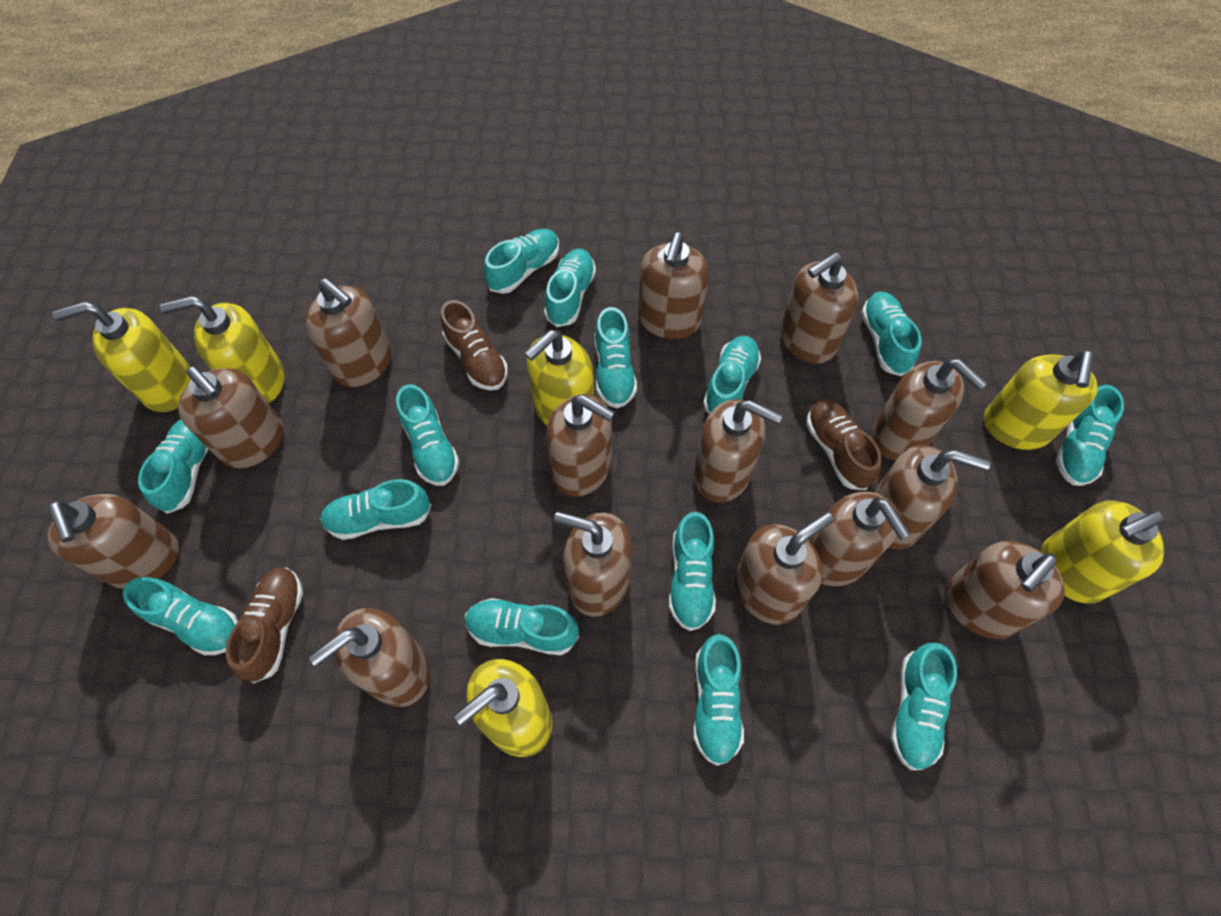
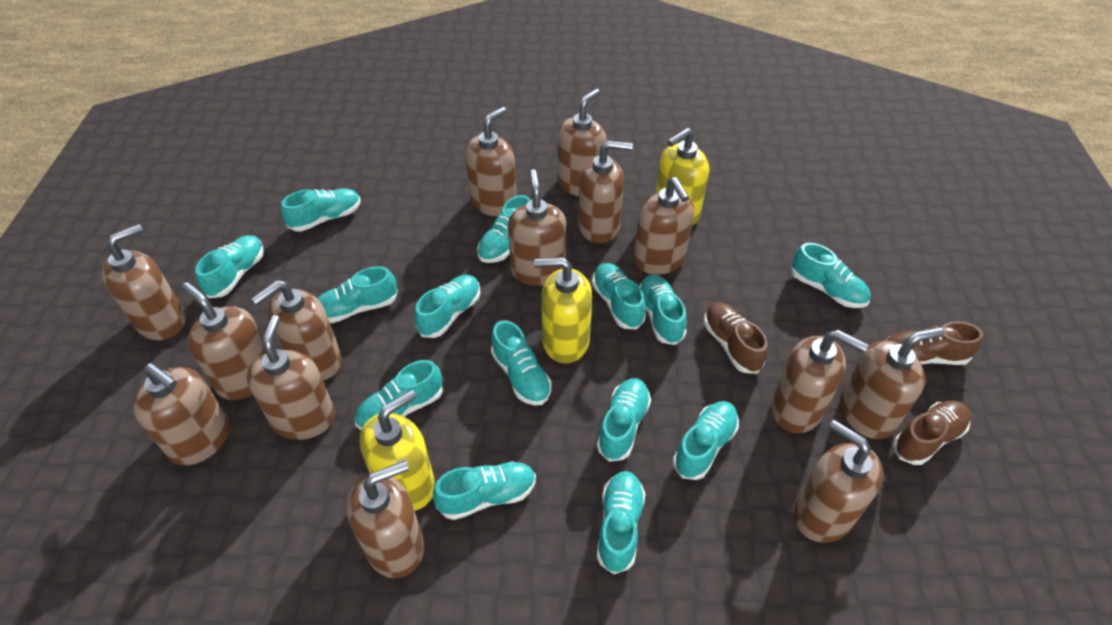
yellow soap dispenser: 6 -> 3

